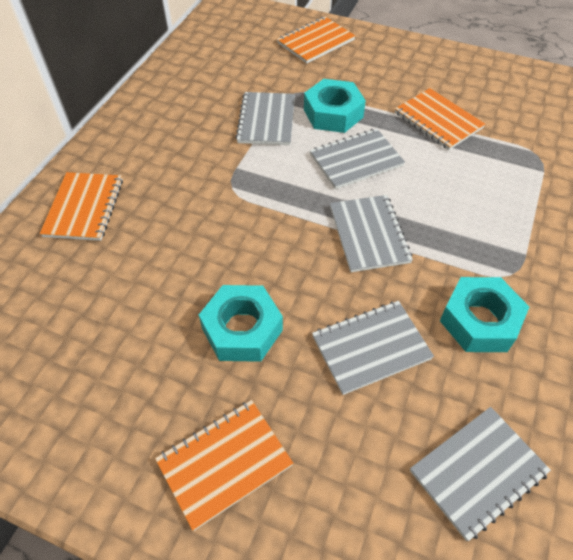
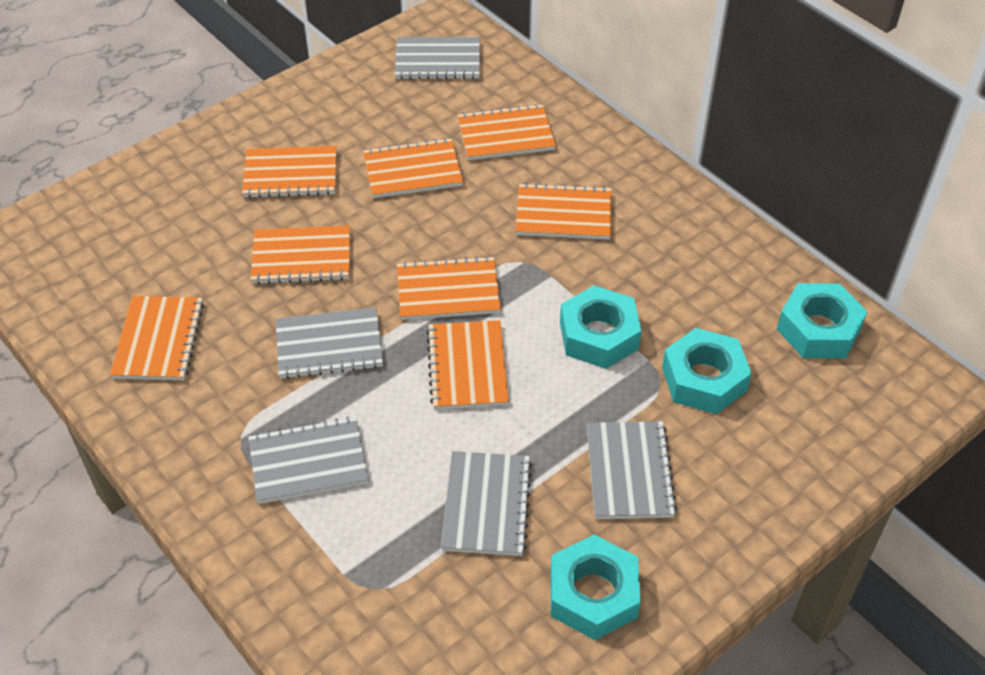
orange notebook: 4 -> 8
turquoise nut: 3 -> 4

